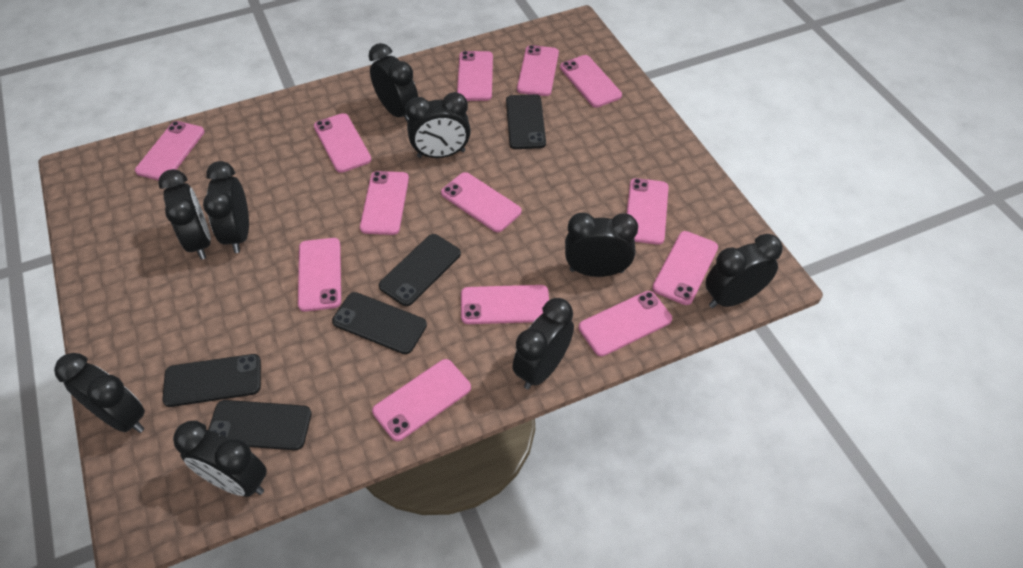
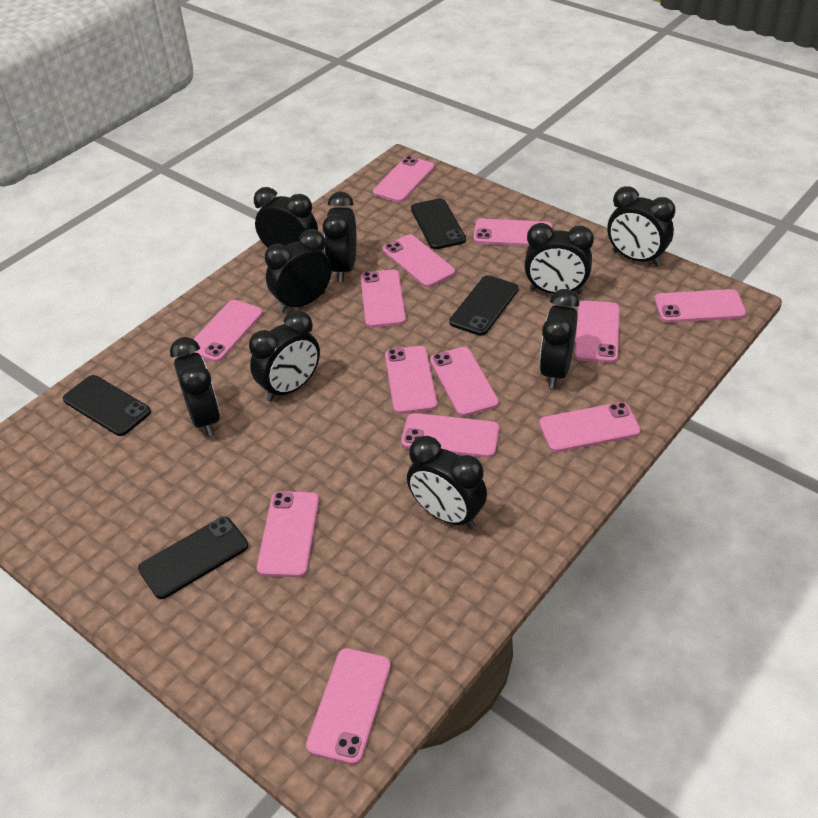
black phone: 5 -> 4

